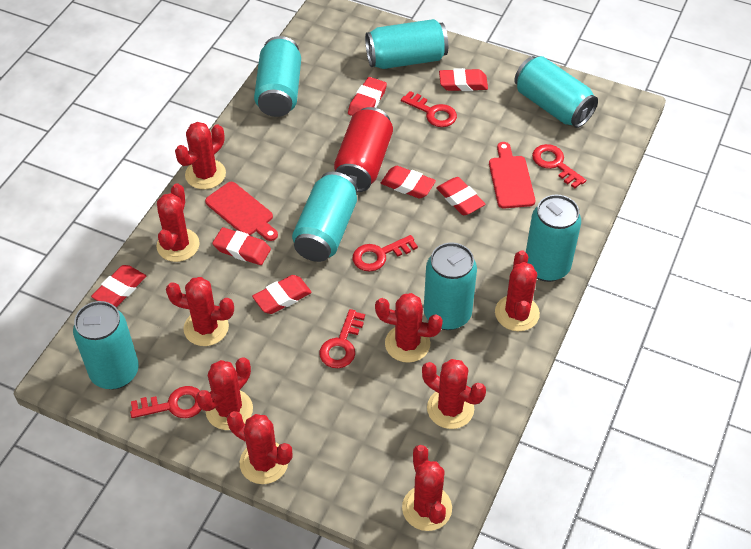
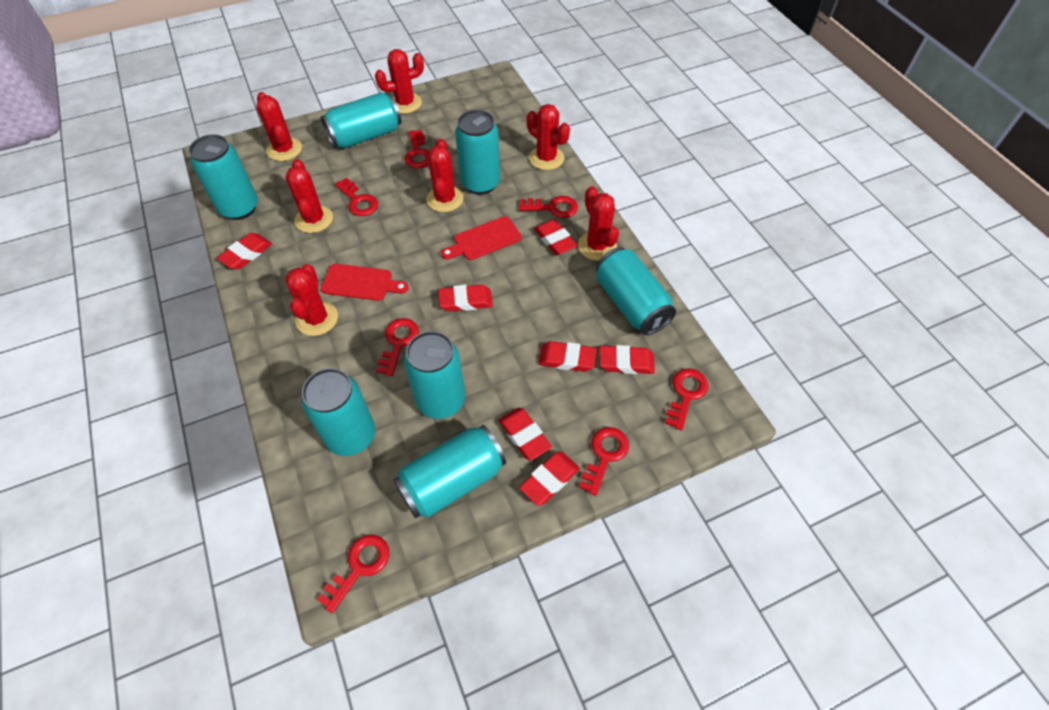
red cactus: 9 -> 7
red can: 1 -> 0
red key: 5 -> 7

